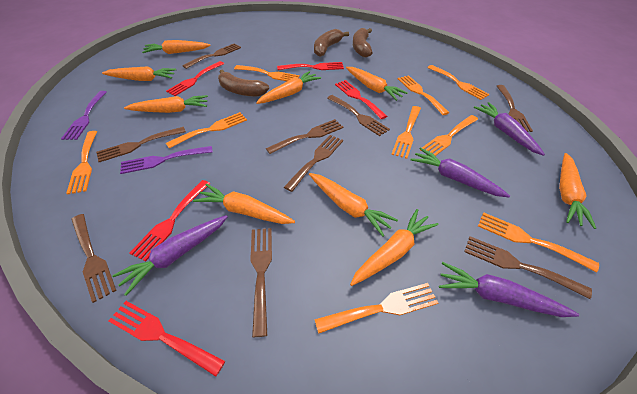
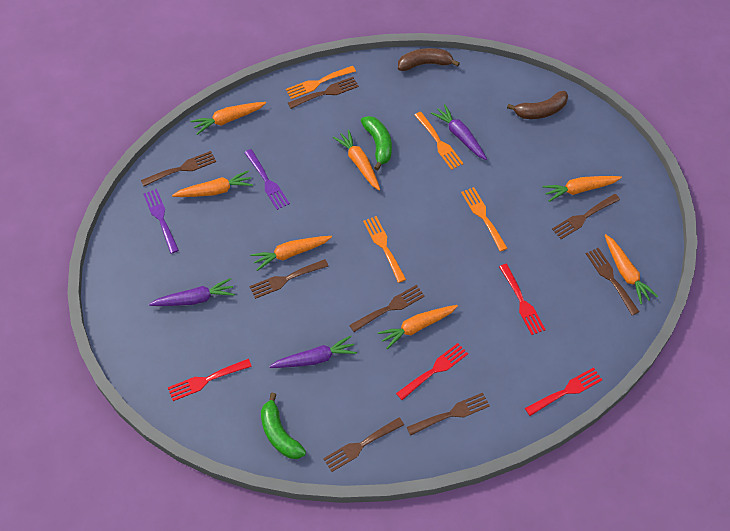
brown banana: 3 -> 2
brown fork: 9 -> 8
green banana: 0 -> 2
orange carrot: 9 -> 7
orange fork: 9 -> 4
purple carrot: 4 -> 3
red fork: 5 -> 4

